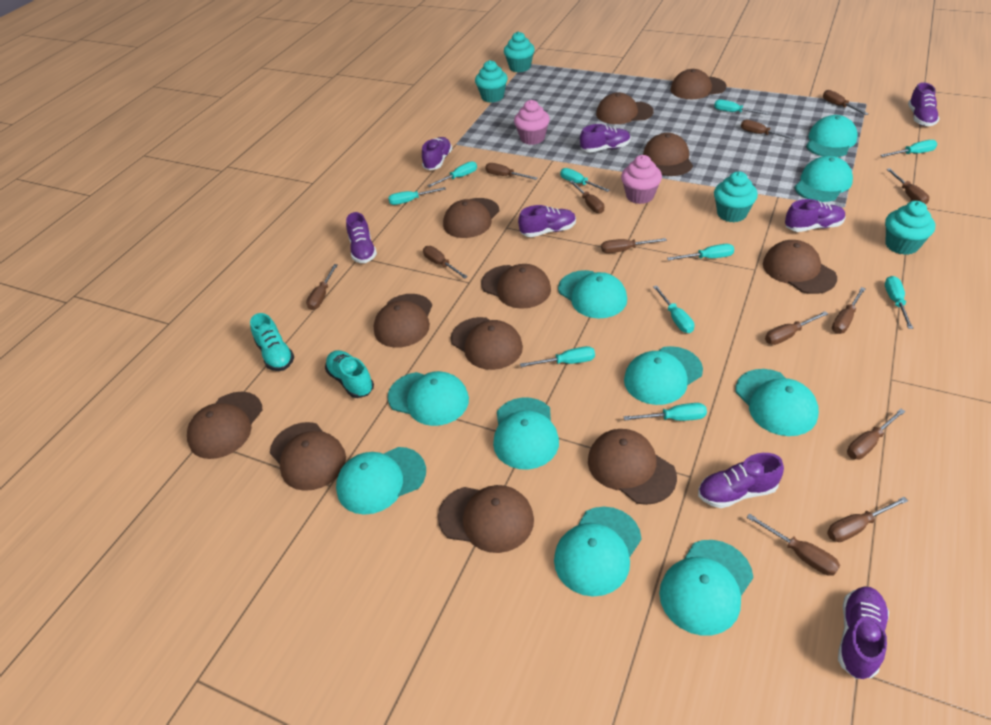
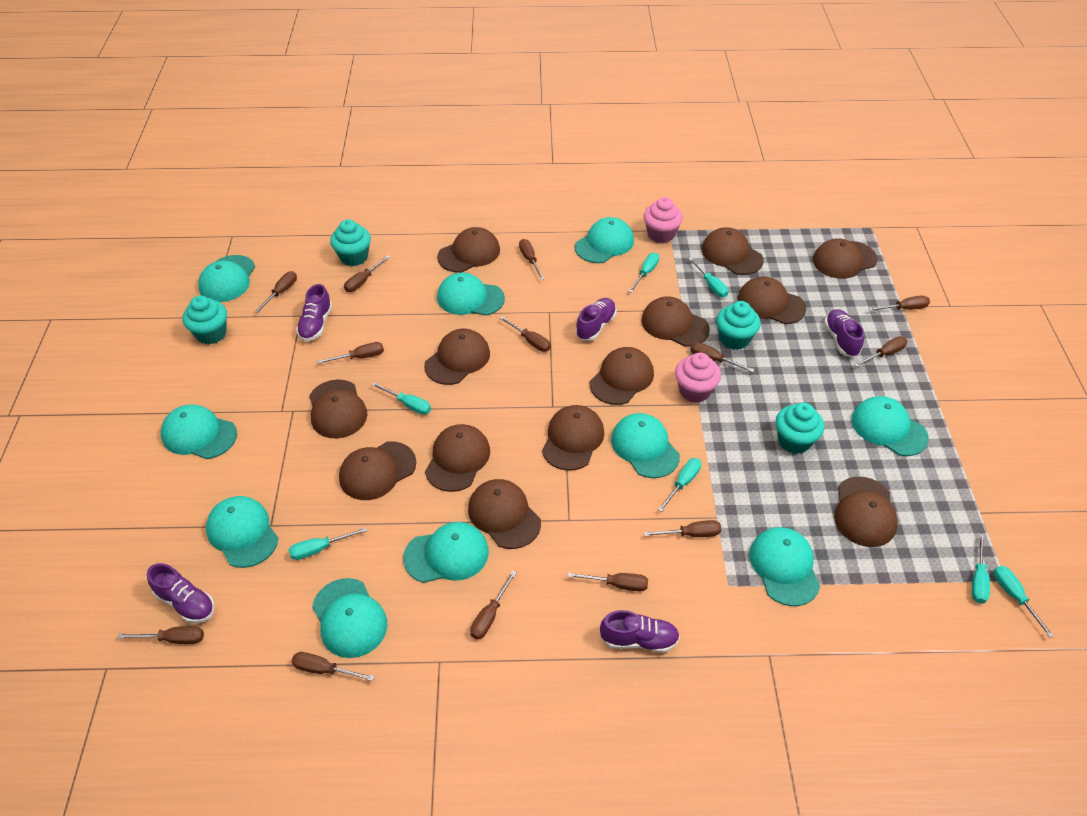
brown cap: 12 -> 13
purple shoe: 8 -> 5
turquoise screwdriver: 10 -> 7
turquoise shoe: 2 -> 0

